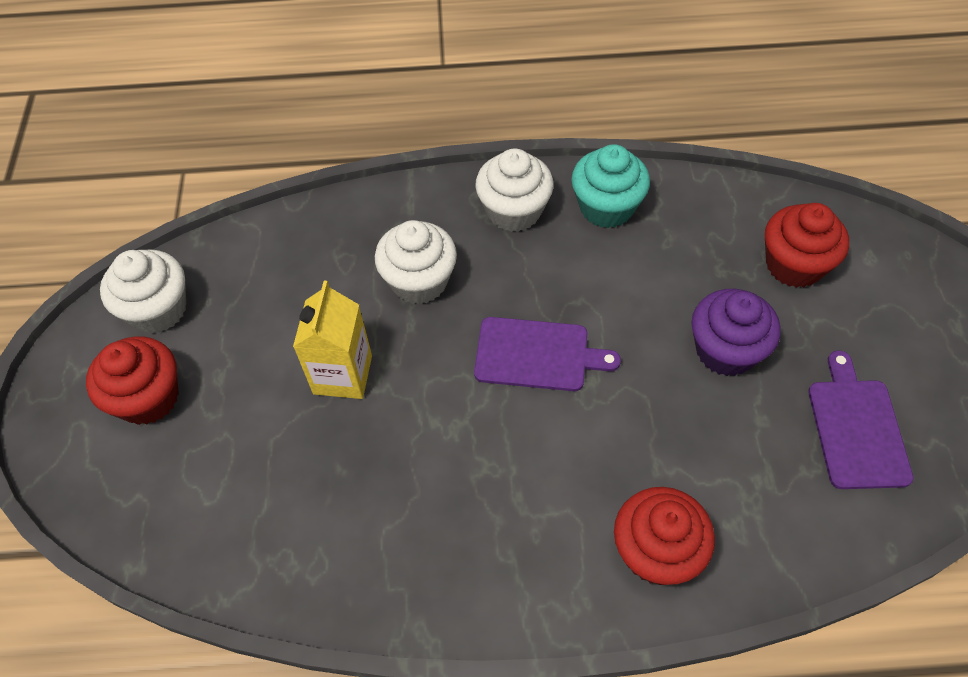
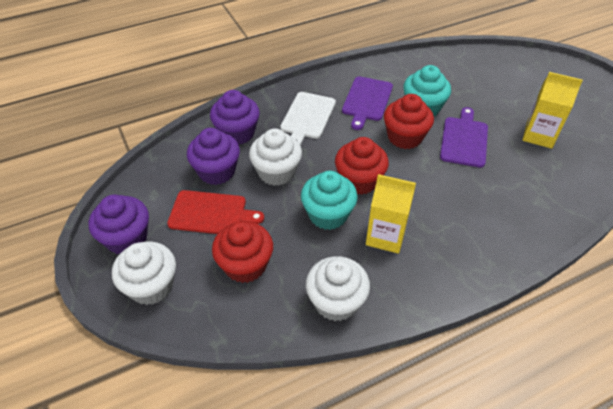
purple cupcake: 1 -> 3
red cutting board: 0 -> 1
turquoise cupcake: 1 -> 2
white cutting board: 0 -> 1
yellow carton: 1 -> 2

